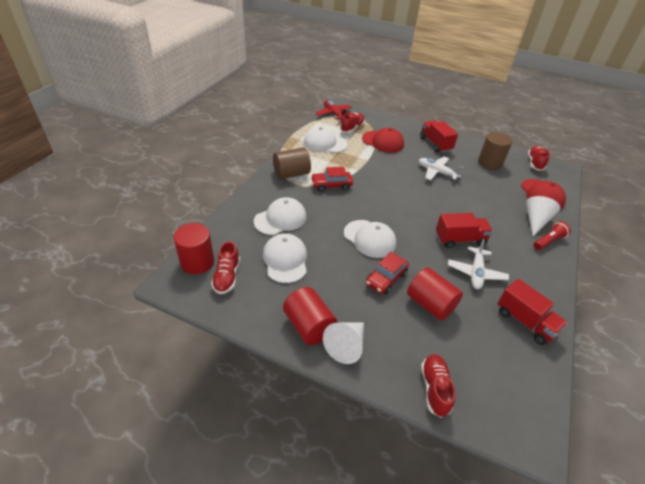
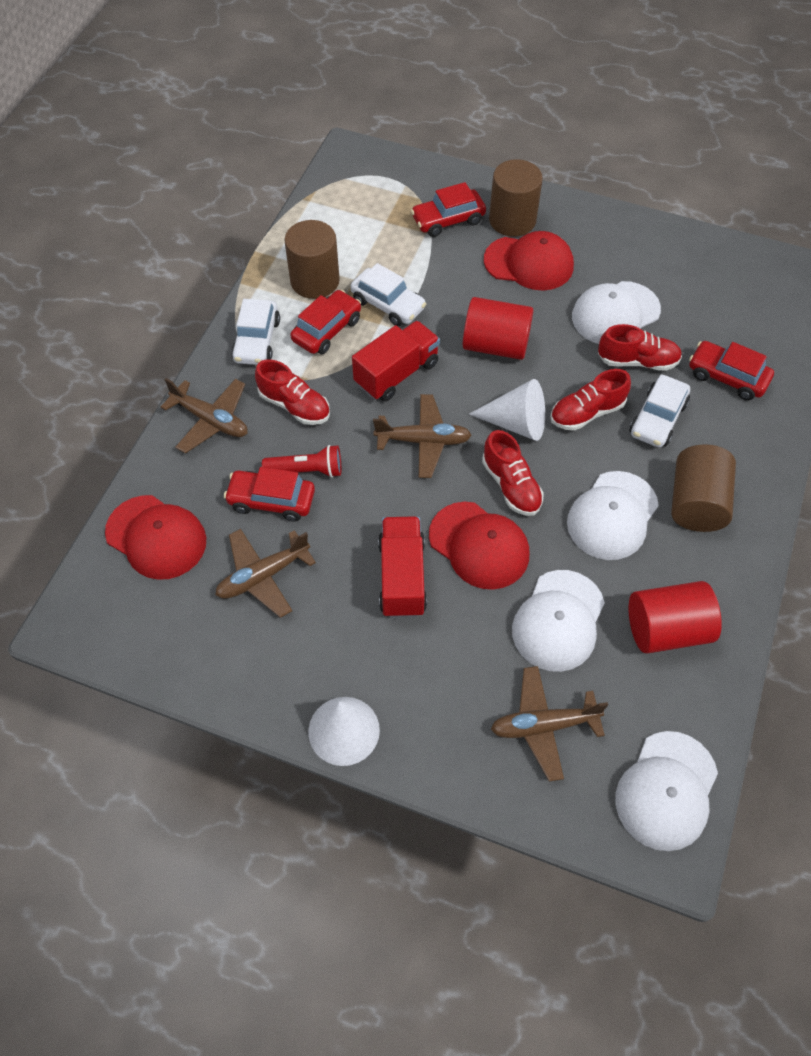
brown cylinder: 2 -> 3
brown plane: 0 -> 4
red cap: 2 -> 3
red car: 2 -> 4
red cylinder: 3 -> 2
red plane: 1 -> 0
red truck: 3 -> 2
white car: 0 -> 3
white plane: 2 -> 0

